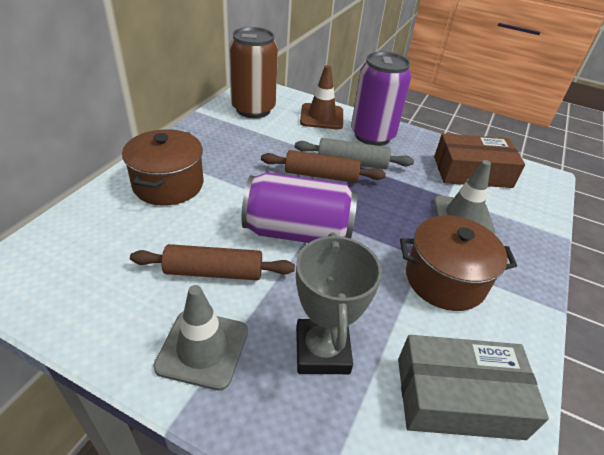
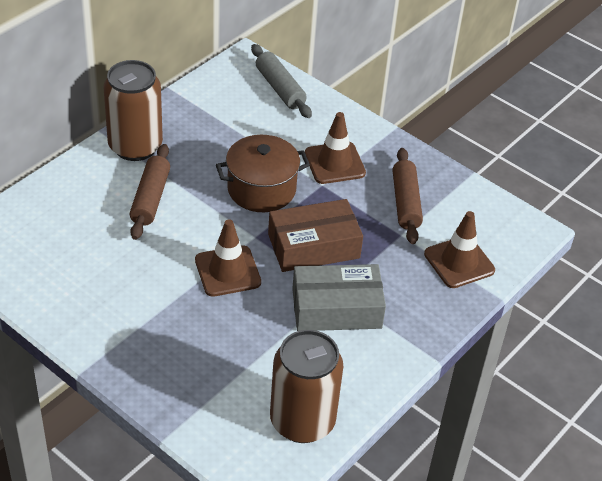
brown can: 1 -> 2
brown pot: 2 -> 1
brown traffic cone: 1 -> 3
grey traffic cone: 2 -> 0
grey trophy: 1 -> 0
purple can: 2 -> 0

